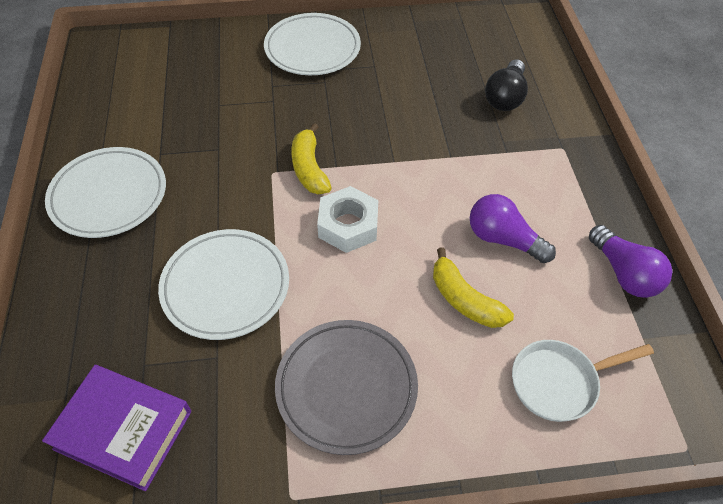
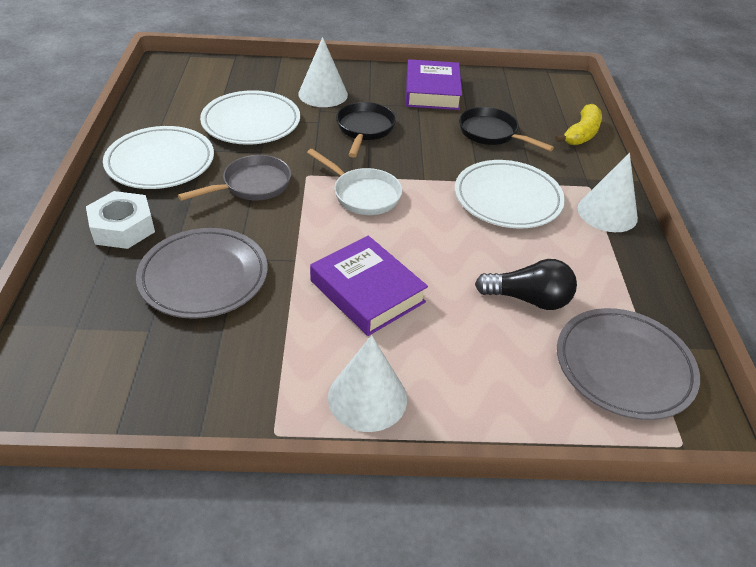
black pan: 0 -> 2
grey pan: 0 -> 1
grey plate: 1 -> 2
purple book: 1 -> 2
purple light bulb: 2 -> 0
white cone: 0 -> 3
yellow banana: 2 -> 1

